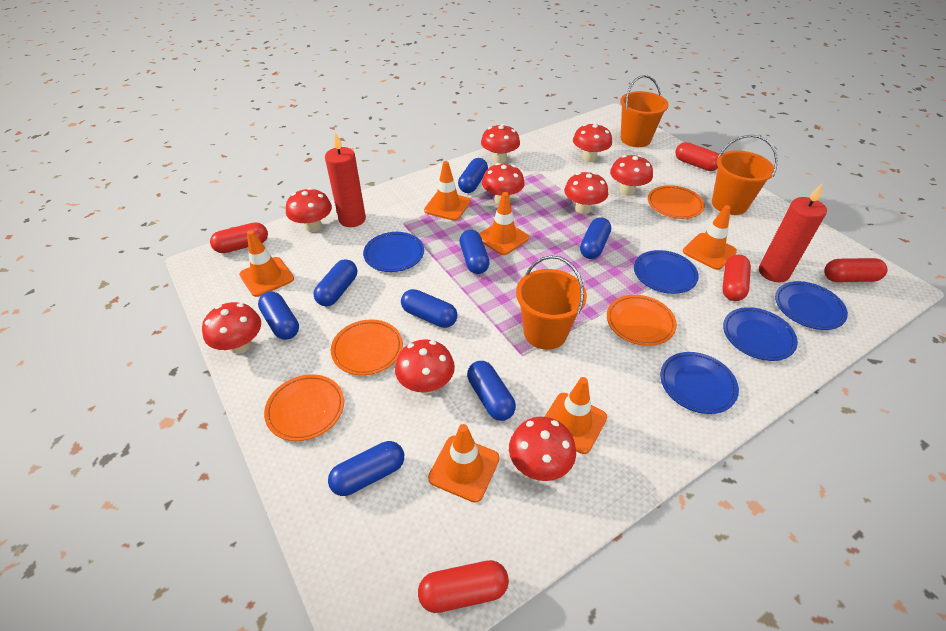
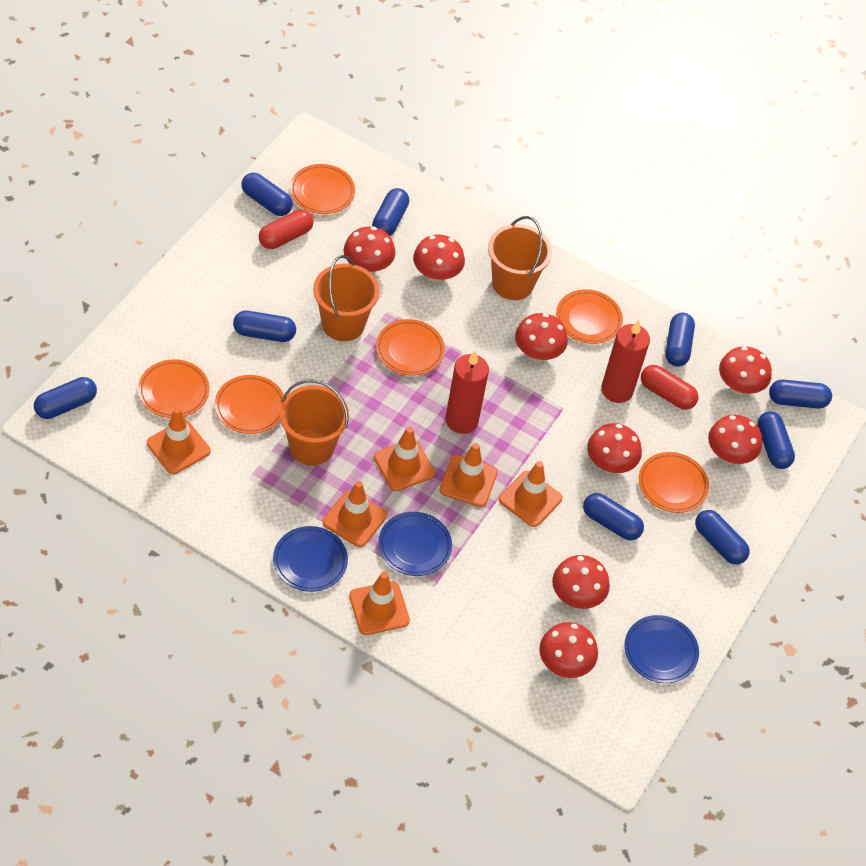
blue capsule: 8 -> 9
blue plate: 5 -> 3
orange plate: 4 -> 6
red capsule: 5 -> 2
red mushroom: 9 -> 8

